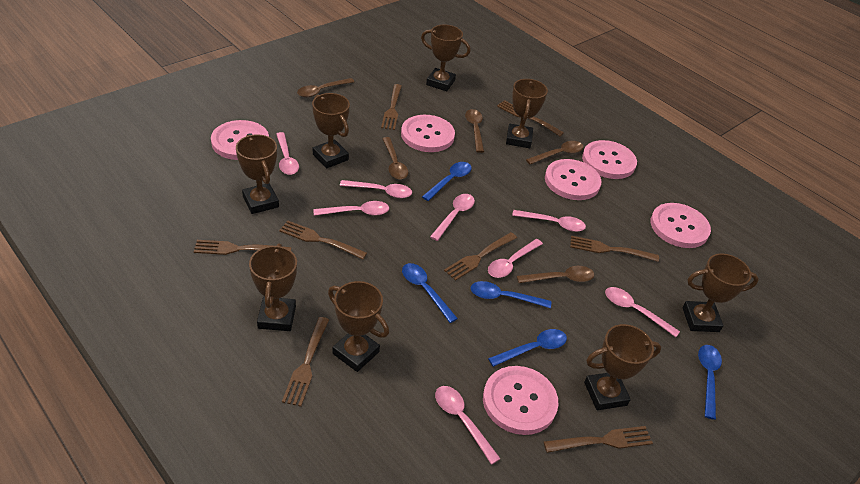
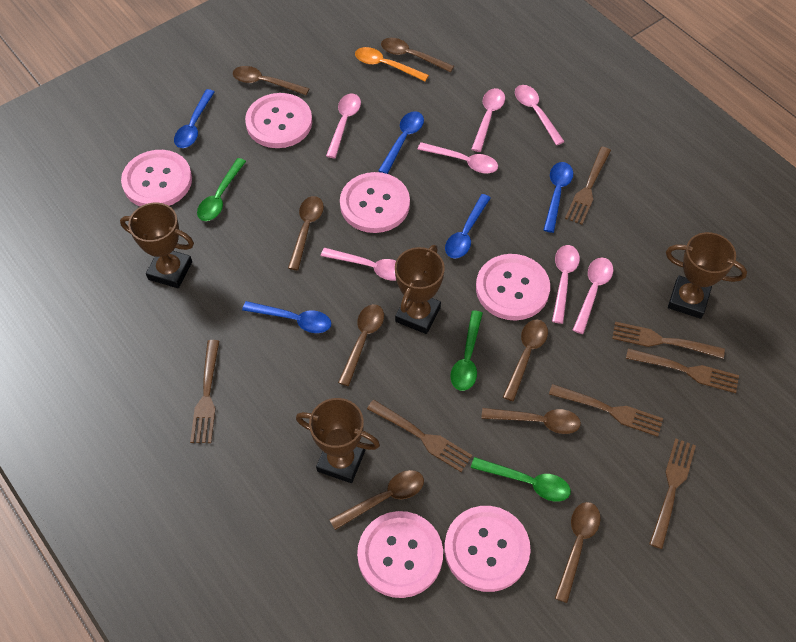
brown fork: 8 -> 7
brown spoon: 5 -> 8
brown trophy: 8 -> 4
green spoon: 0 -> 3
orange spoon: 0 -> 1
pink spoon: 8 -> 7

